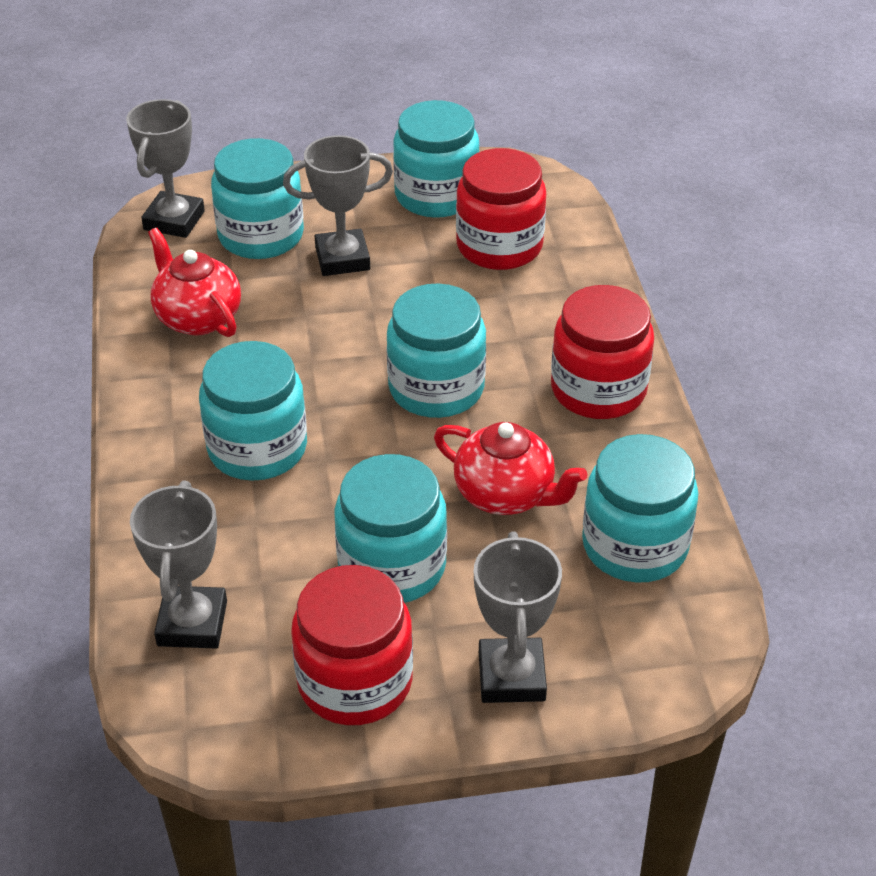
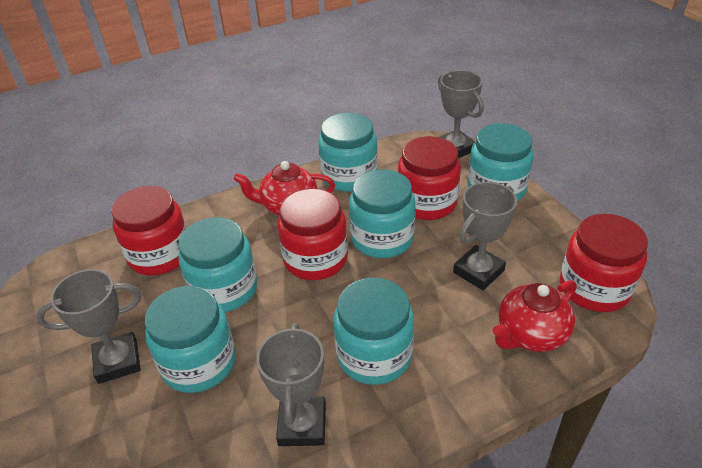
red jar: 3 -> 4

